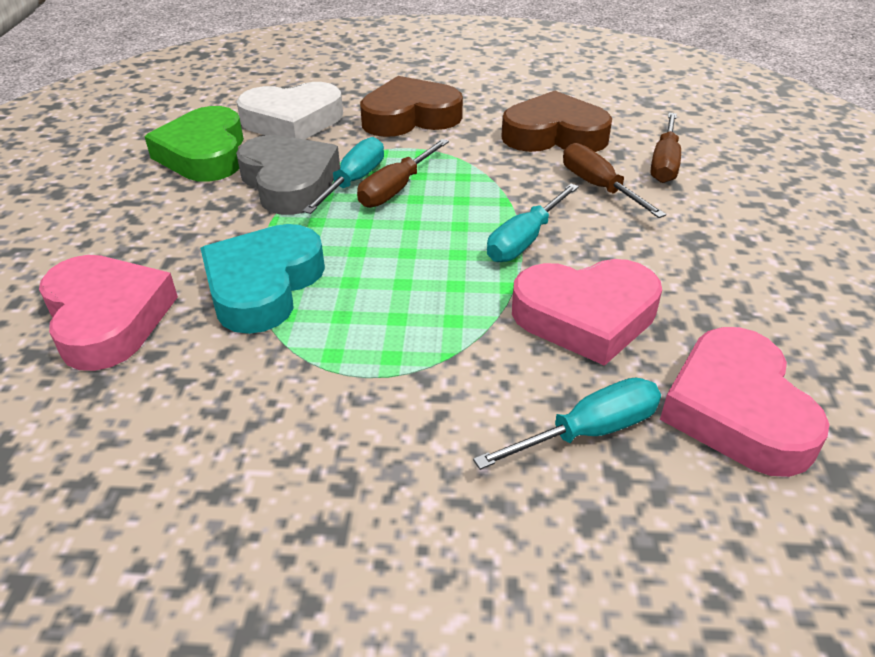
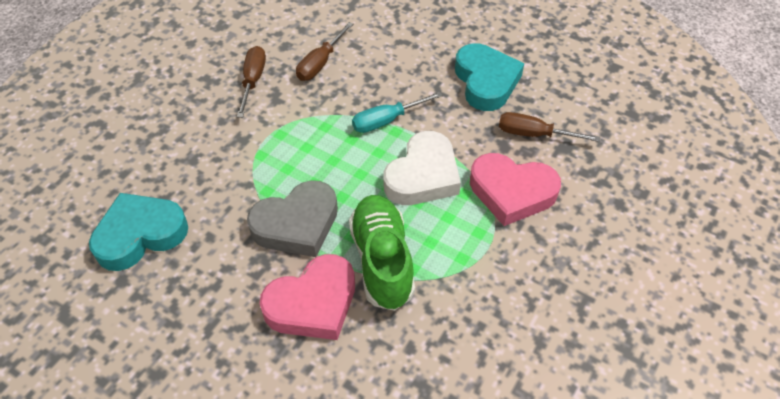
brown heart: 2 -> 0
green heart: 1 -> 0
green shoe: 0 -> 1
pink heart: 3 -> 2
turquoise heart: 1 -> 2
turquoise screwdriver: 3 -> 1

